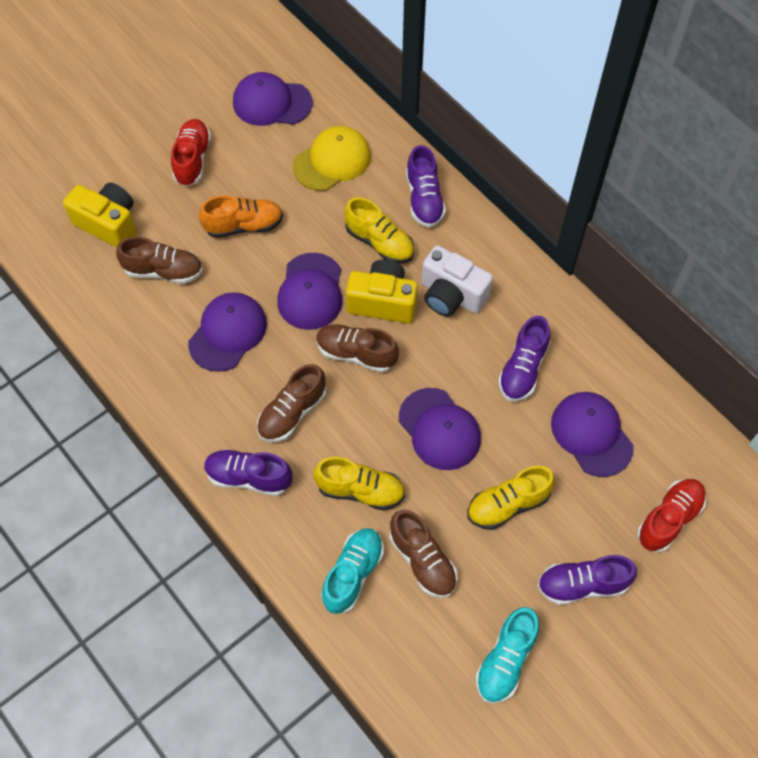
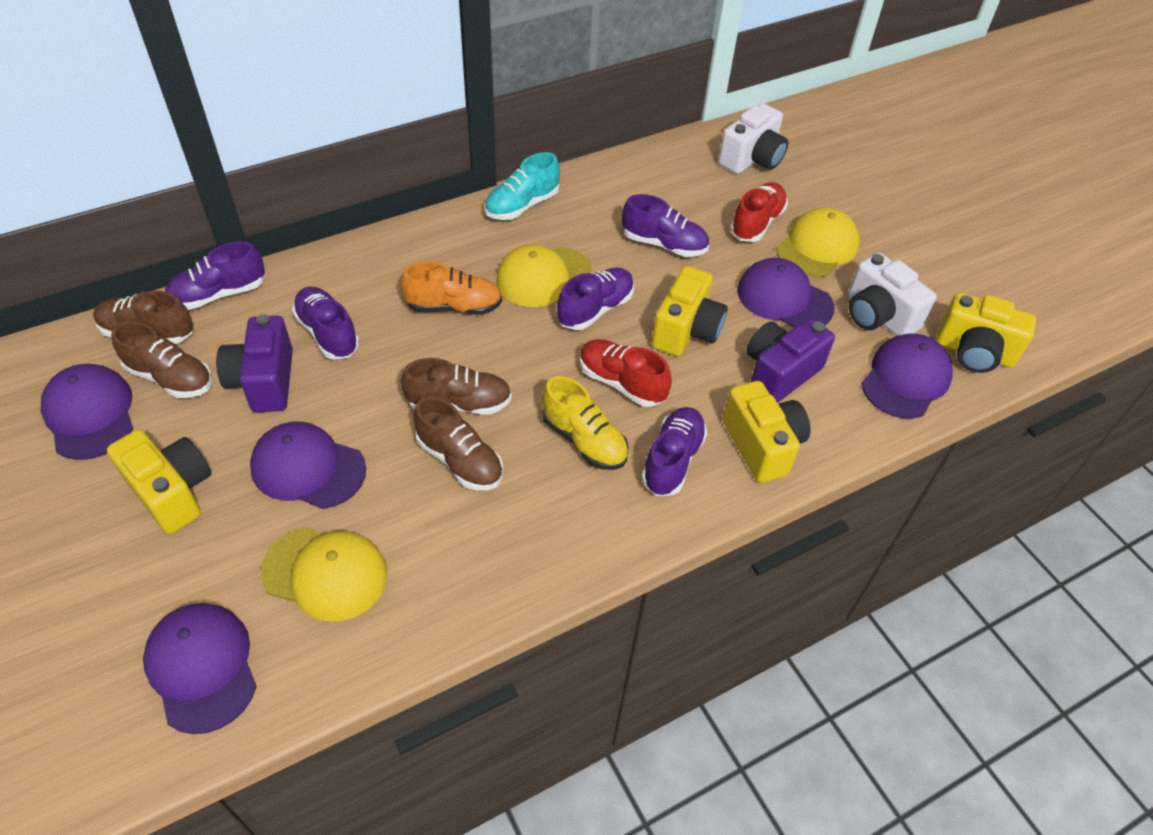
purple camera: 0 -> 2
purple shoe: 4 -> 5
turquoise shoe: 2 -> 1
white camera: 1 -> 2
yellow camera: 2 -> 4
yellow cap: 1 -> 3
yellow shoe: 3 -> 1

